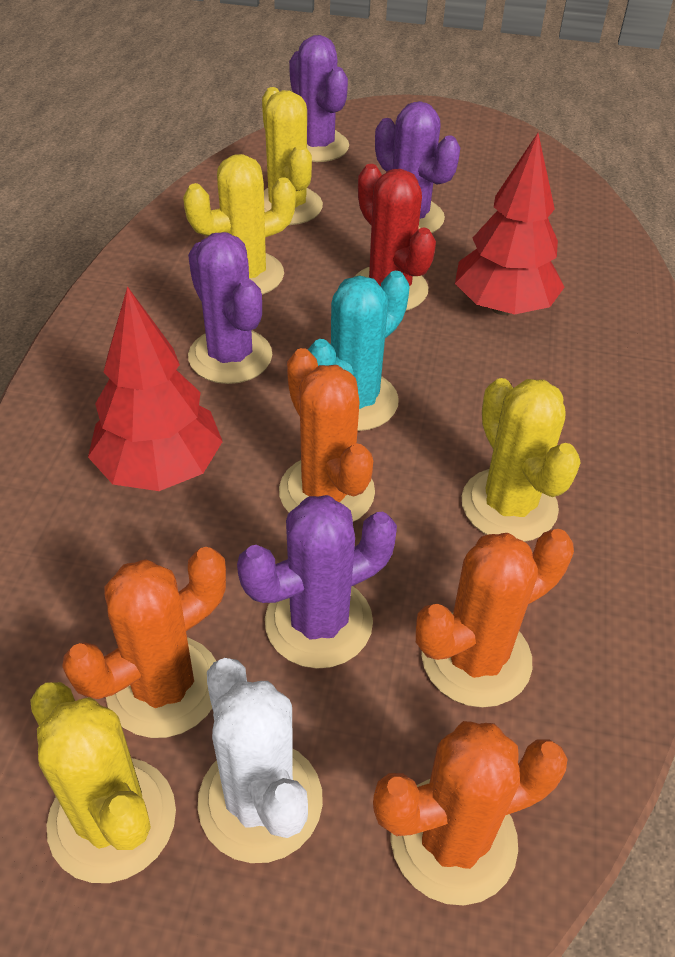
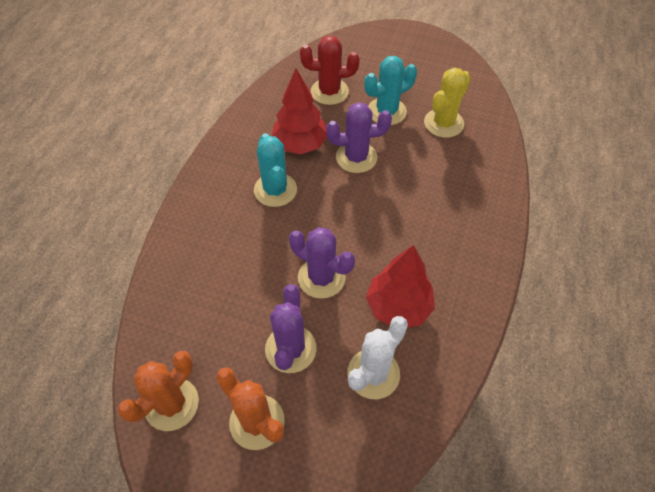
orange cactus: 4 -> 2
purple cactus: 4 -> 3
turquoise cactus: 1 -> 2
yellow cactus: 4 -> 1

